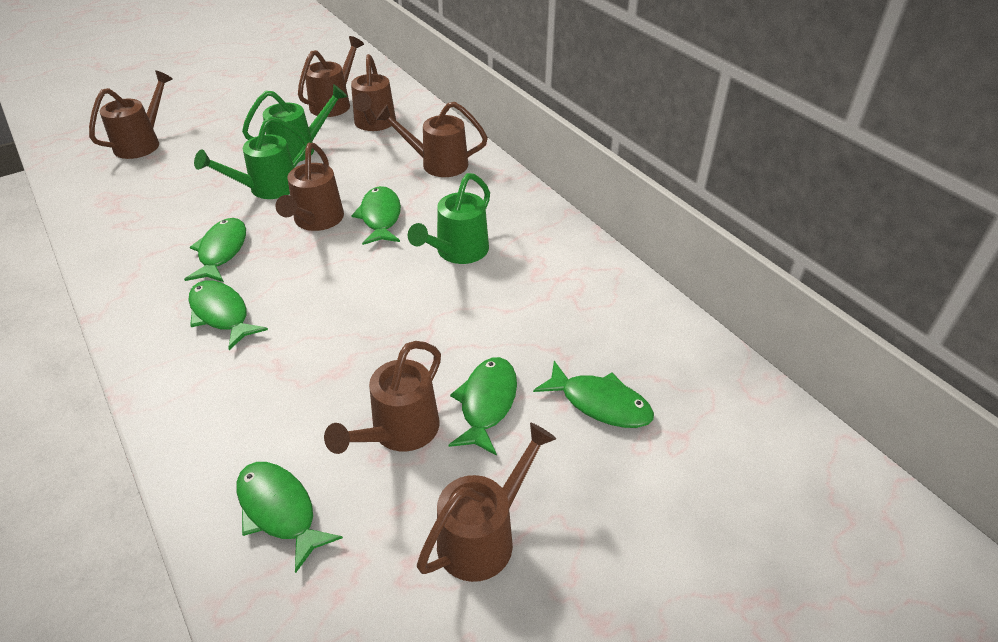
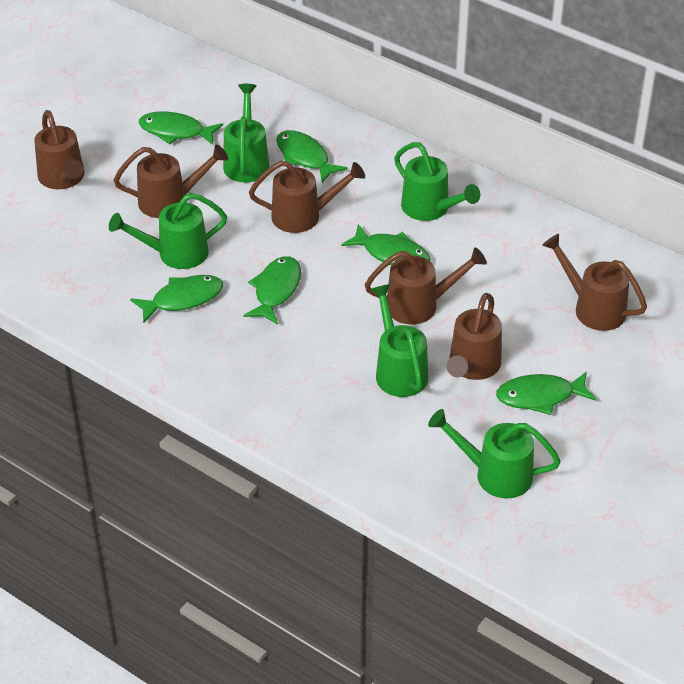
brown watering can: 7 -> 6
green watering can: 3 -> 5

